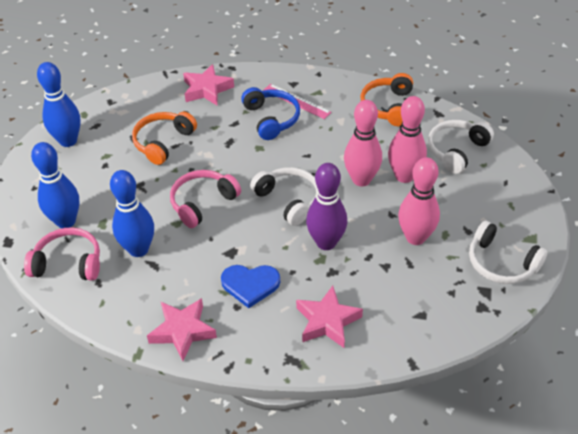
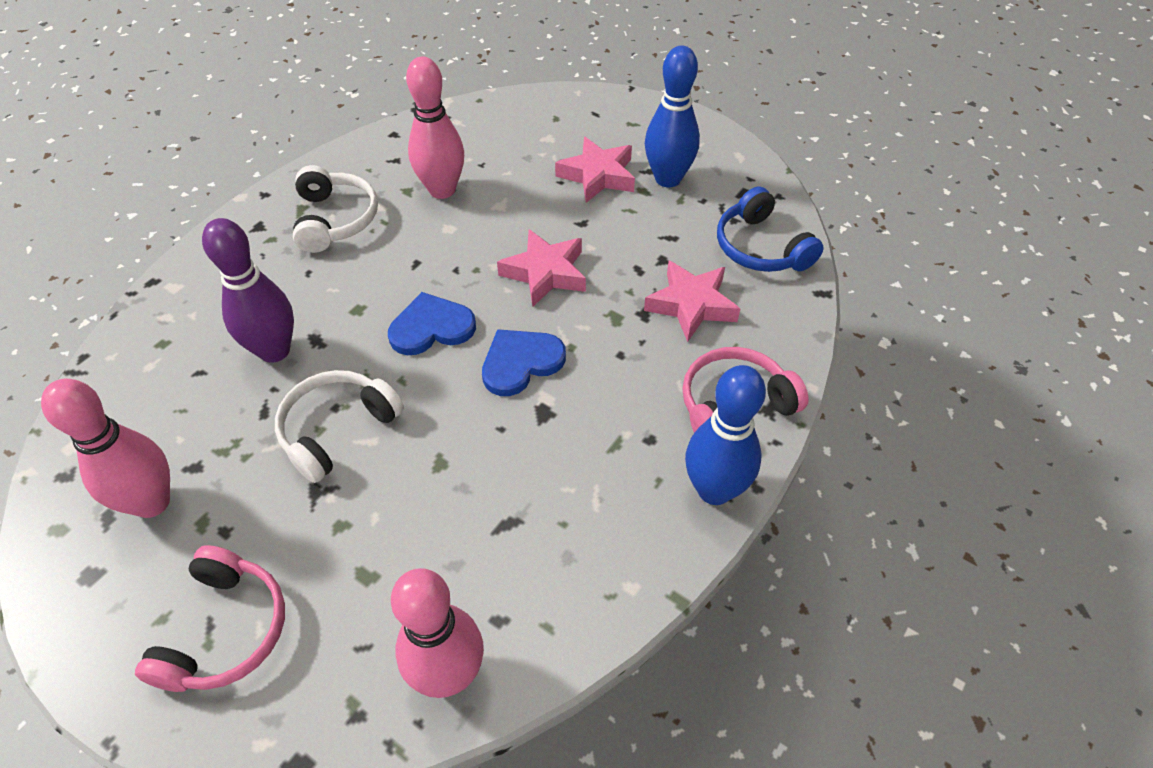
blue bowling pin: 3 -> 2
blue heart: 1 -> 2
orange headphones: 2 -> 0
pink ruler: 1 -> 0
white headphones: 3 -> 2

